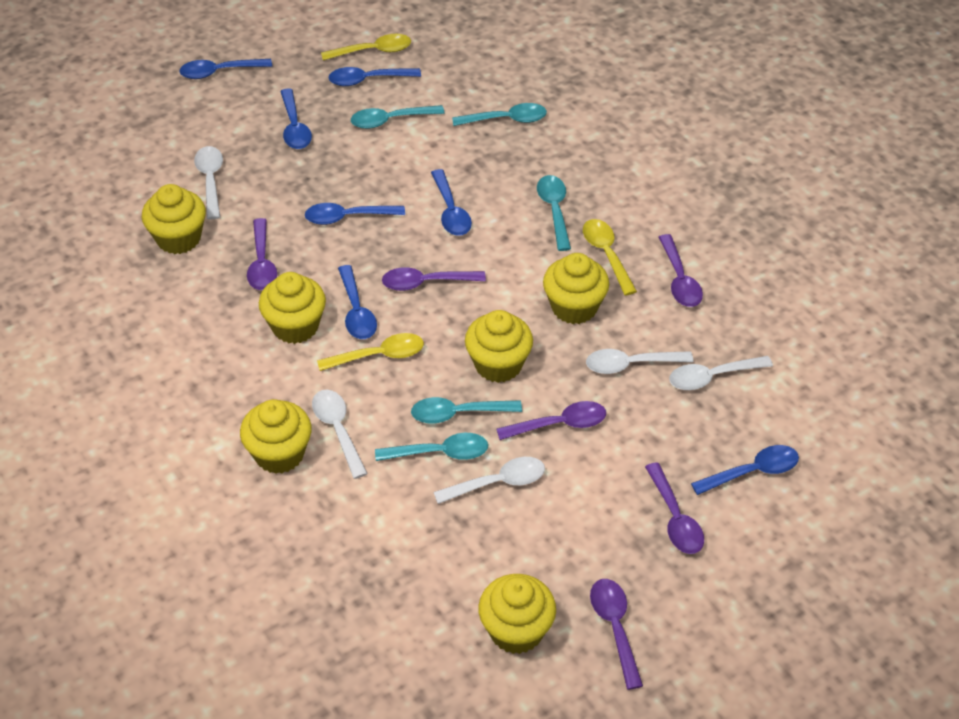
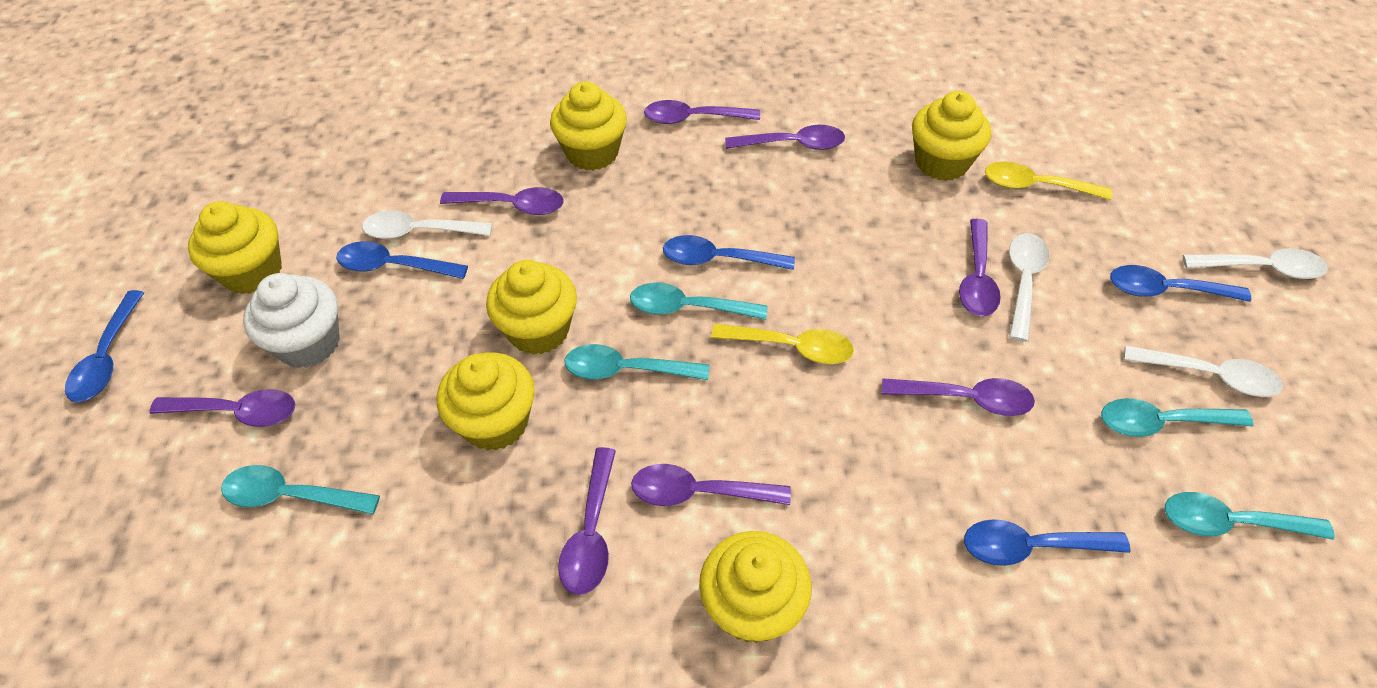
blue spoon: 7 -> 5
purple spoon: 6 -> 8
white cupcake: 0 -> 1
white spoon: 5 -> 4
yellow spoon: 3 -> 2

